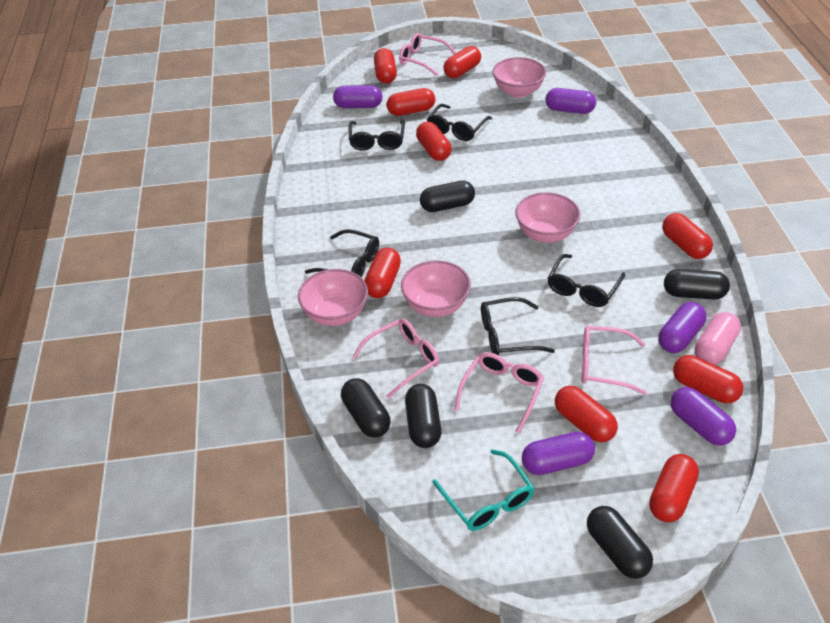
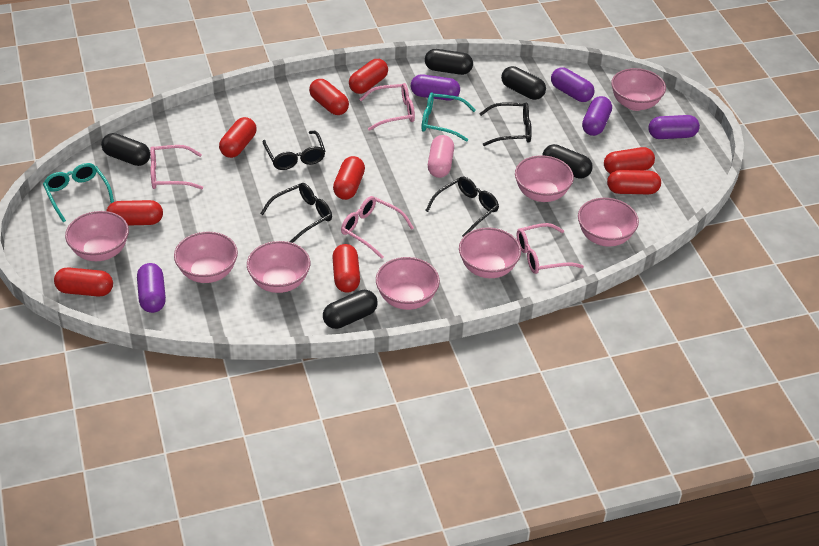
black glasses: 5 -> 4
pink bowl: 4 -> 8
turquoise glasses: 1 -> 2

